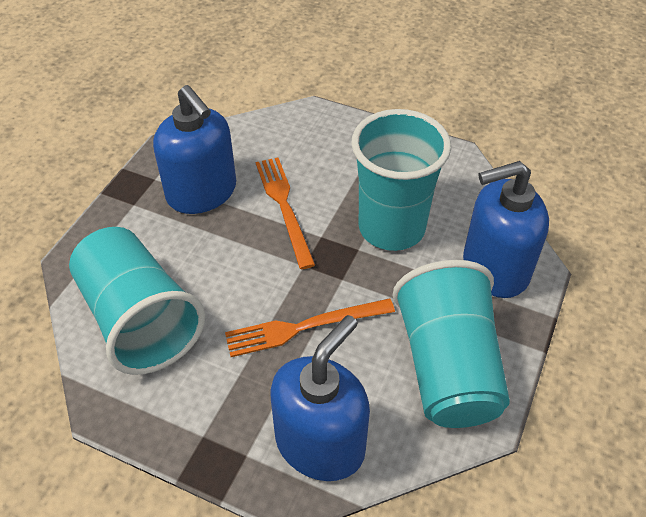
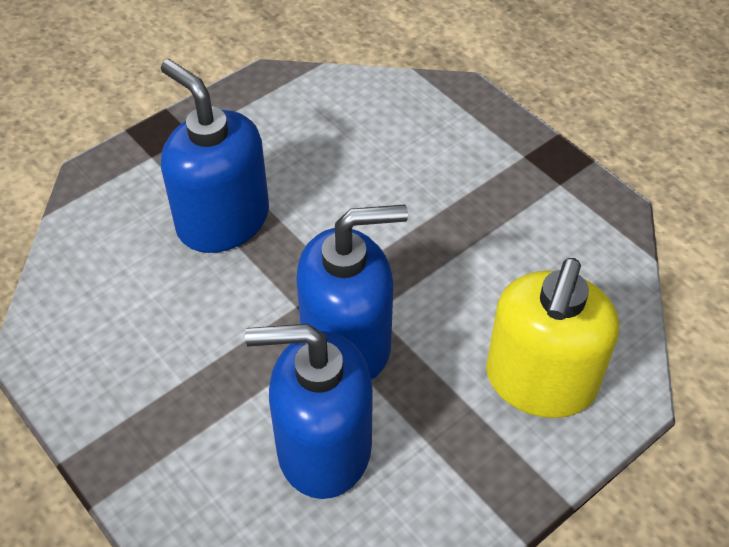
orange fork: 2 -> 0
turquoise cup: 3 -> 0
yellow soap dispenser: 0 -> 1

